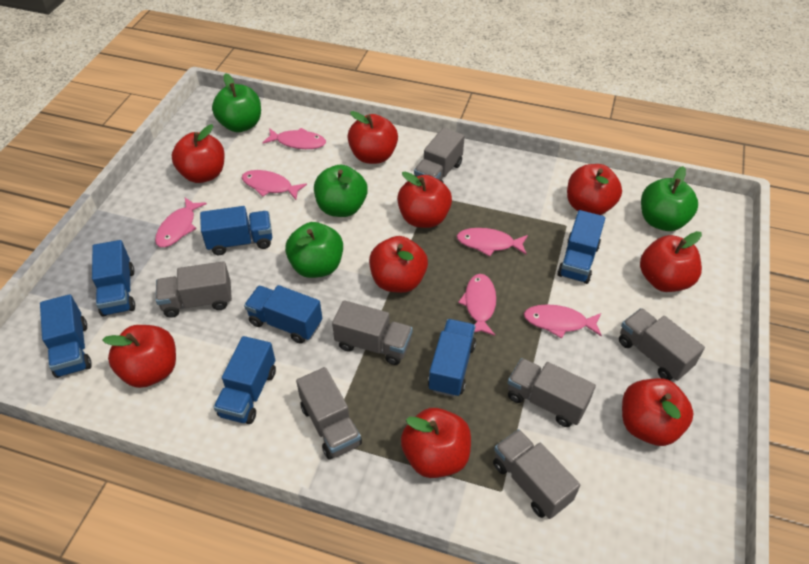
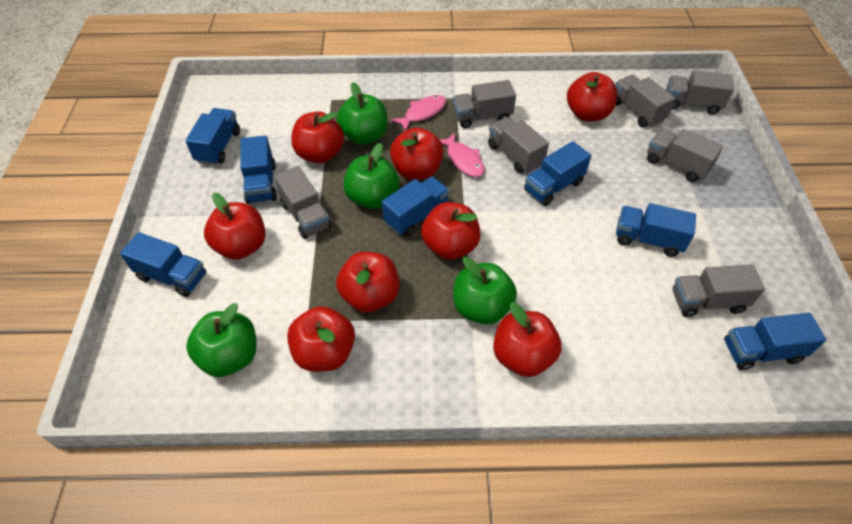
pink fish: 6 -> 2
red apple: 9 -> 8

